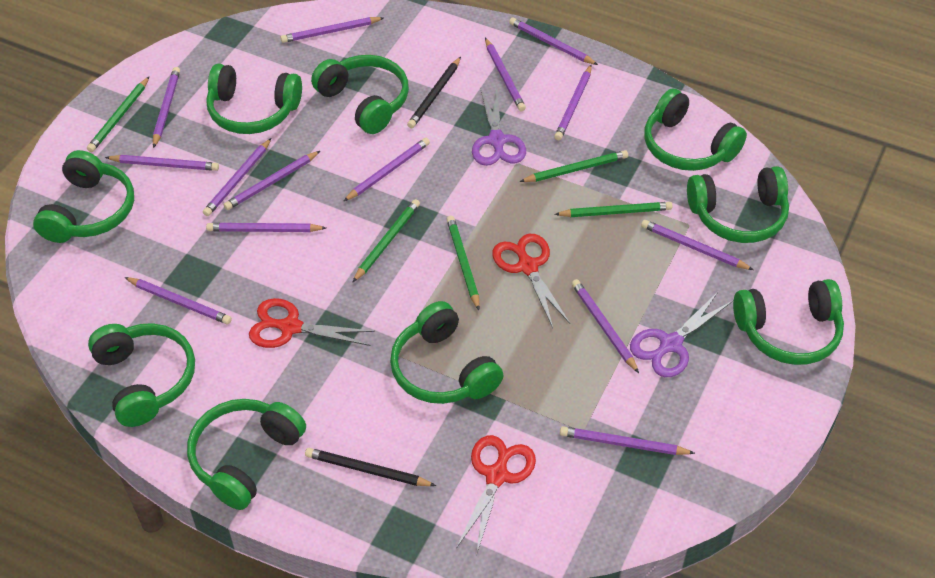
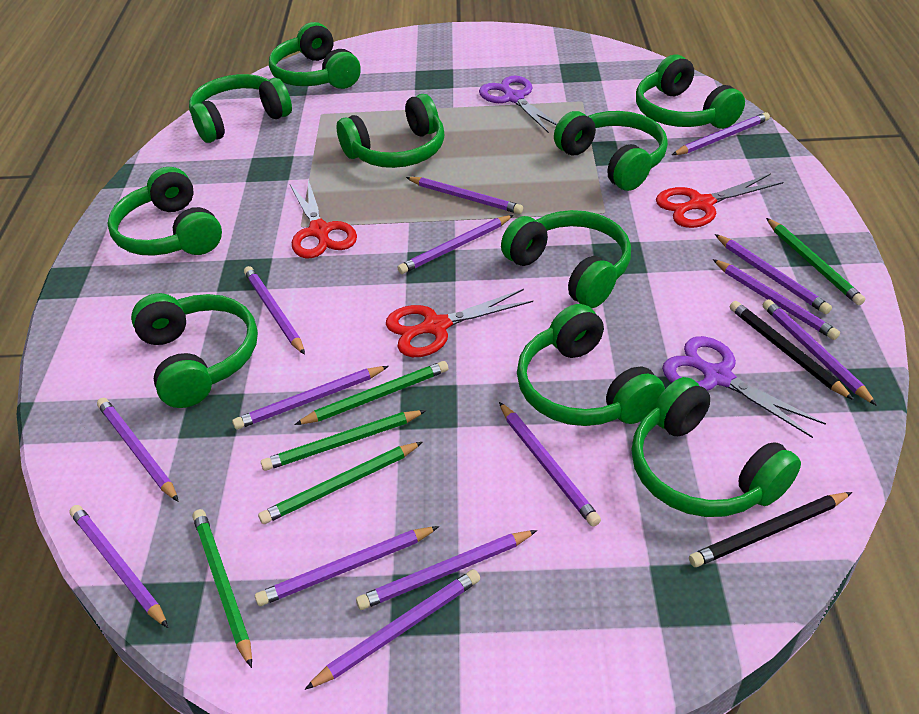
green headphones: 9 -> 10

